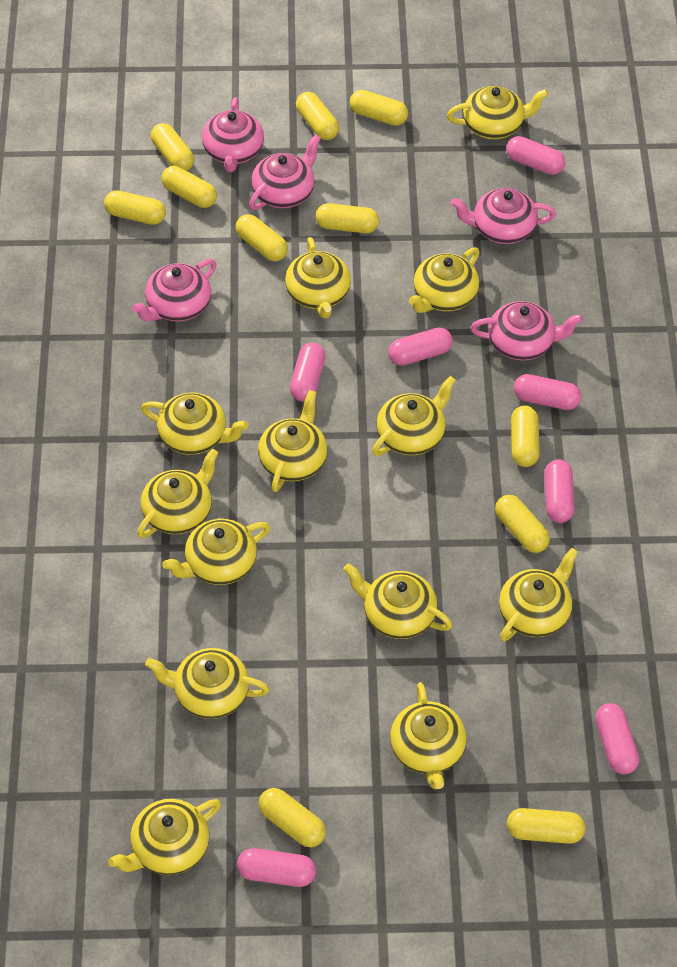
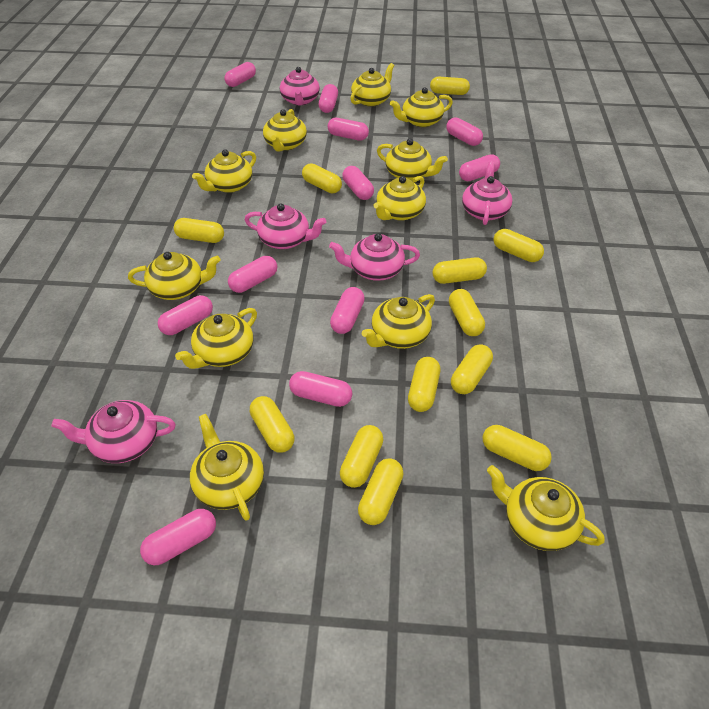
pink capsule: 7 -> 11
yellow capsule: 11 -> 12
yellow teapot: 13 -> 11

